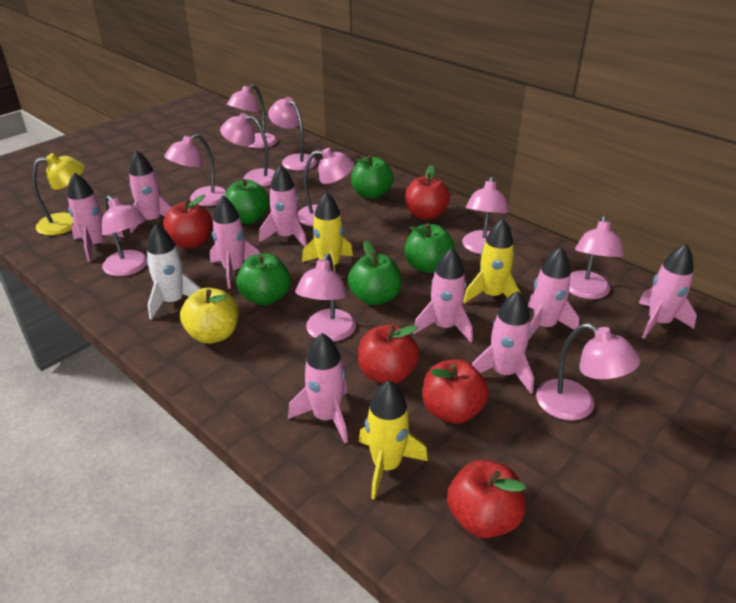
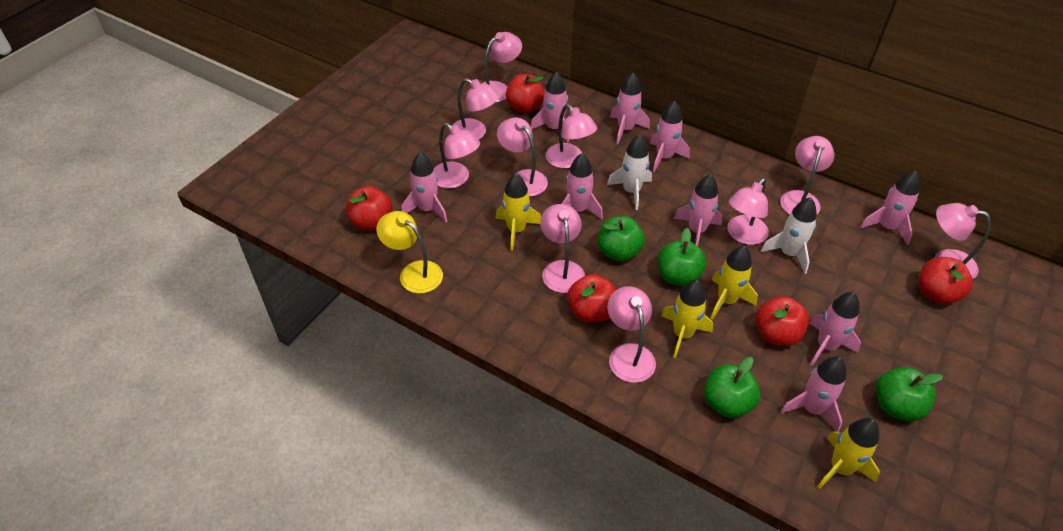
green apple: 5 -> 4
white rocket: 1 -> 2
yellow apple: 1 -> 0
yellow rocket: 3 -> 4

